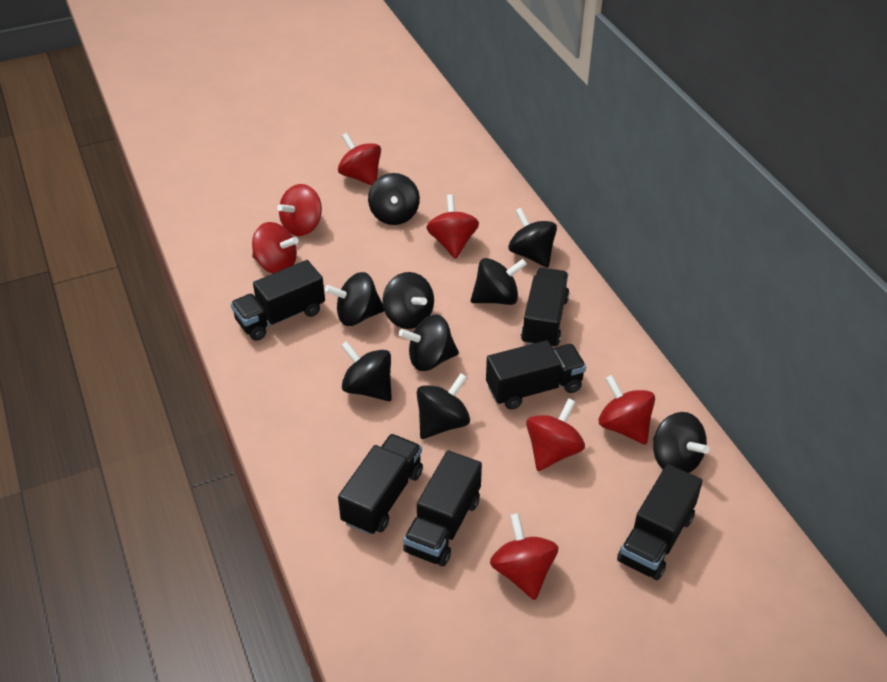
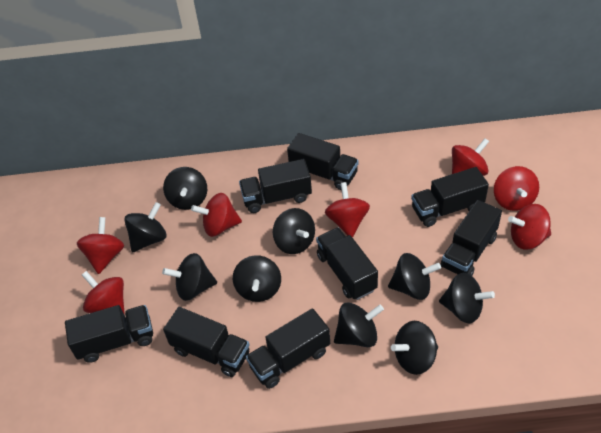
black truck: 6 -> 8

